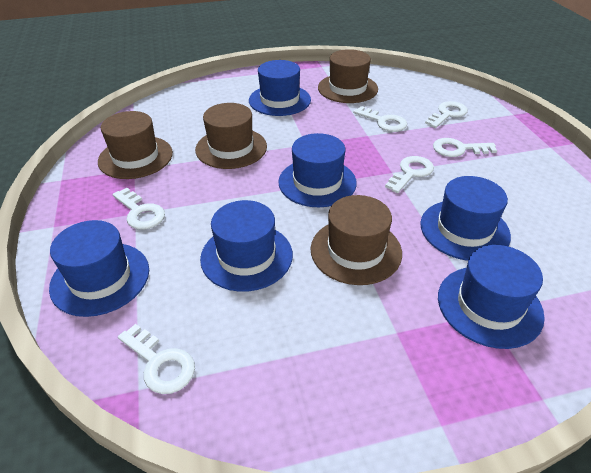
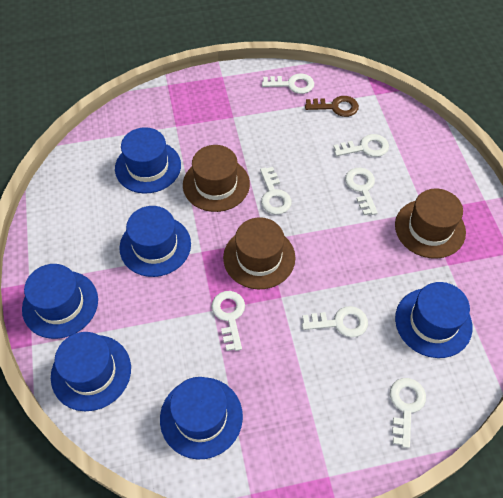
brown hat: 4 -> 3
brown key: 0 -> 1
white key: 6 -> 7

